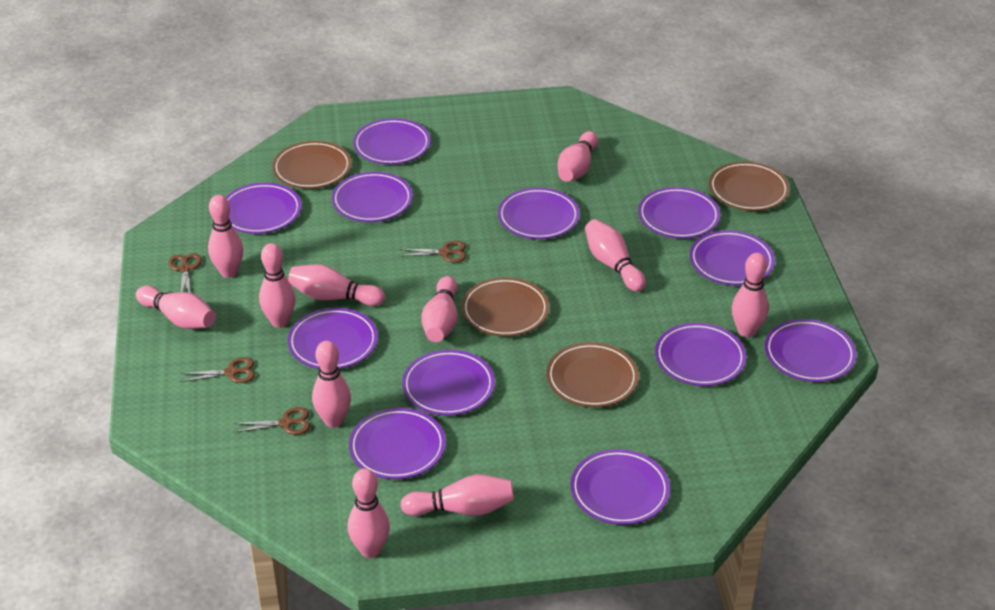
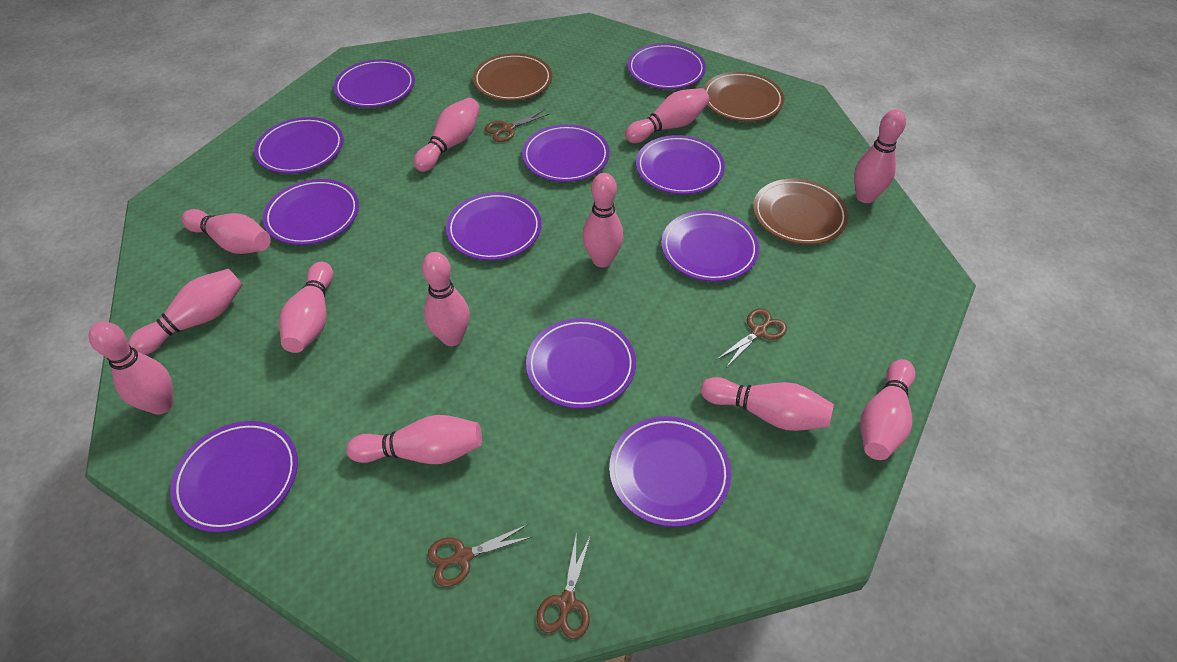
brown plate: 4 -> 3
pink bowling pin: 11 -> 12
purple plate: 12 -> 11

